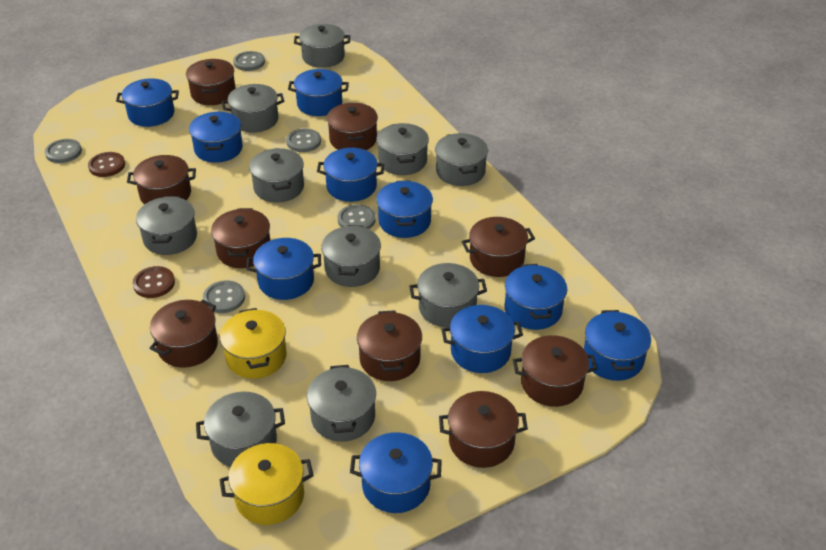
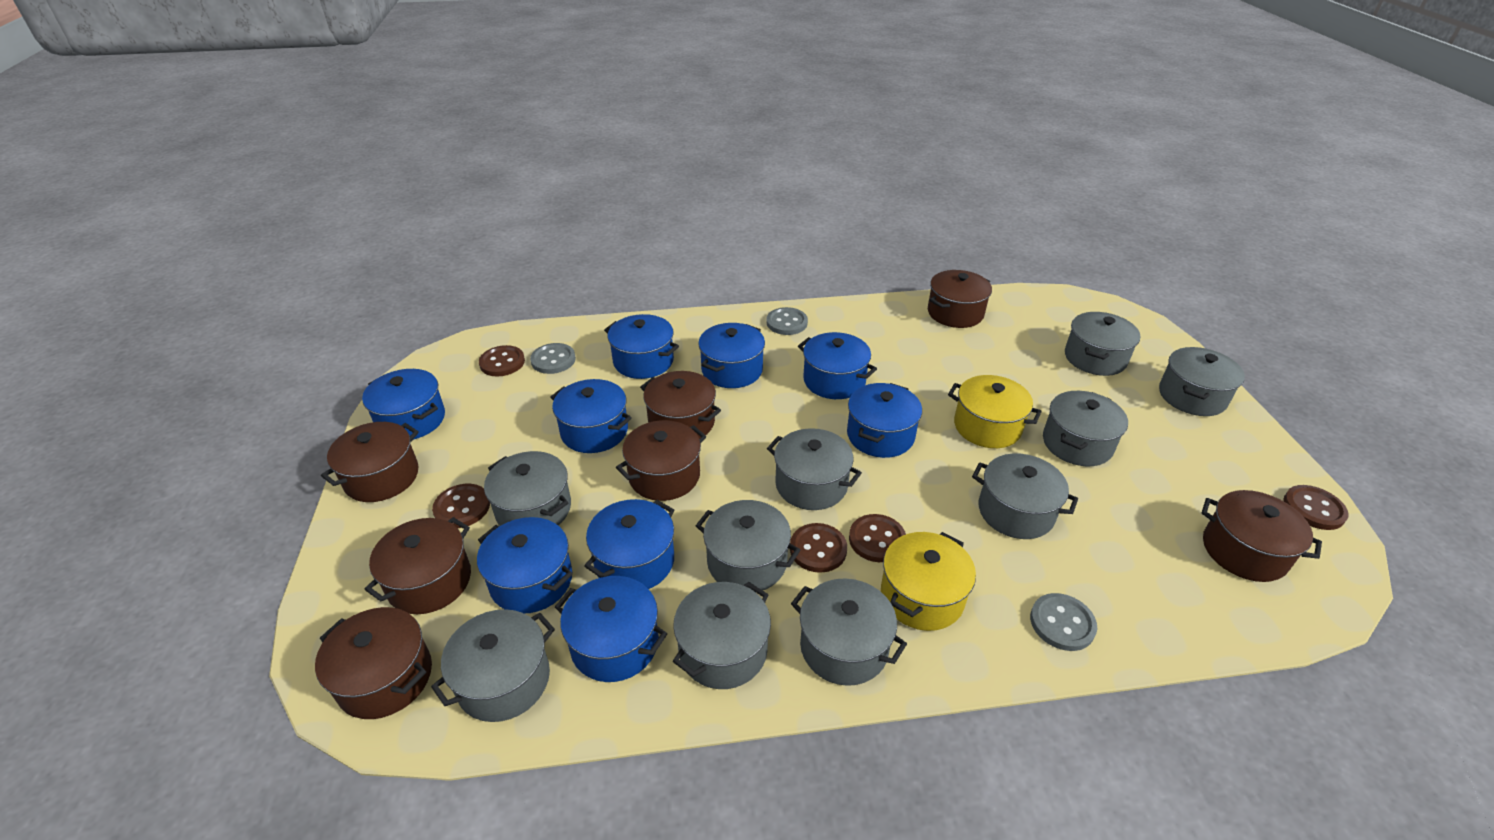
blue pot: 10 -> 9
brown button: 2 -> 5
brown pot: 9 -> 7
grey button: 5 -> 3

